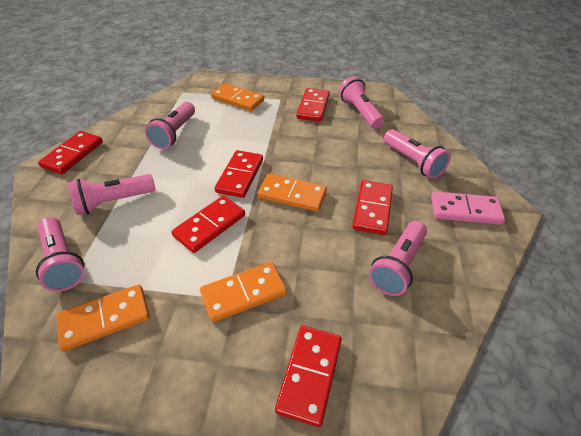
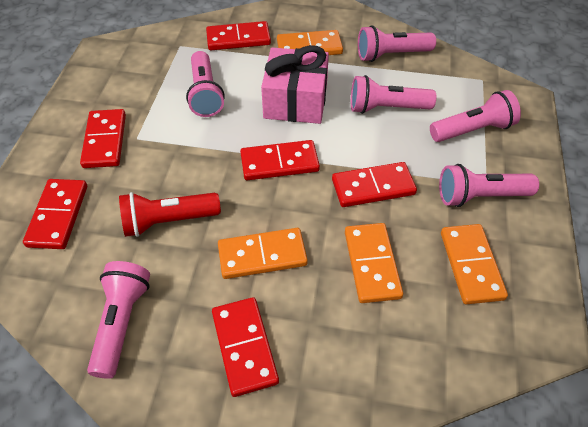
pink domino: 1 -> 0
pink gift: 0 -> 1
red flashlight: 0 -> 1

